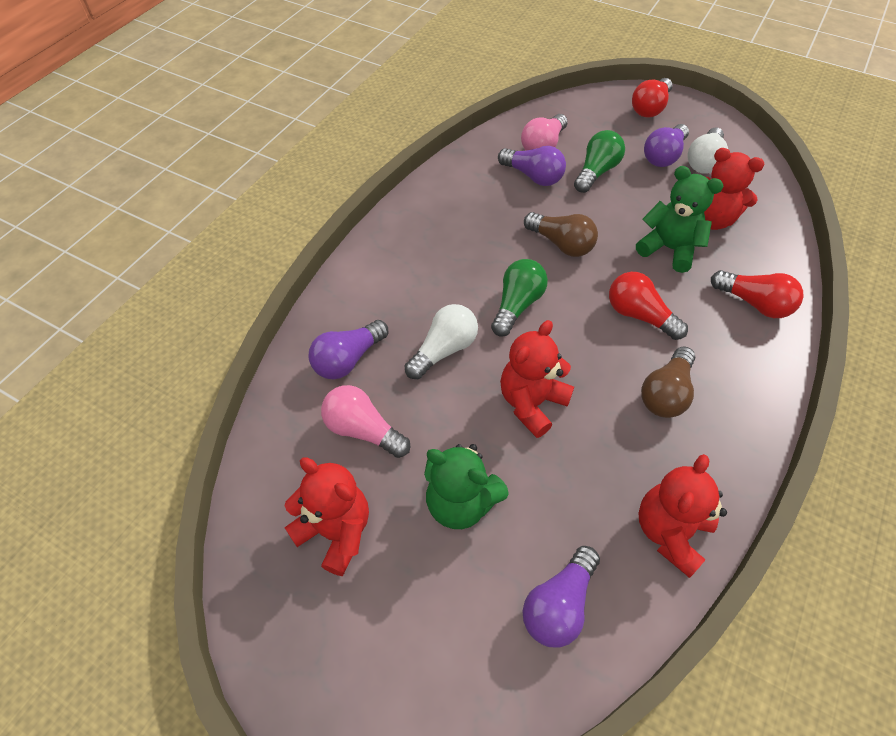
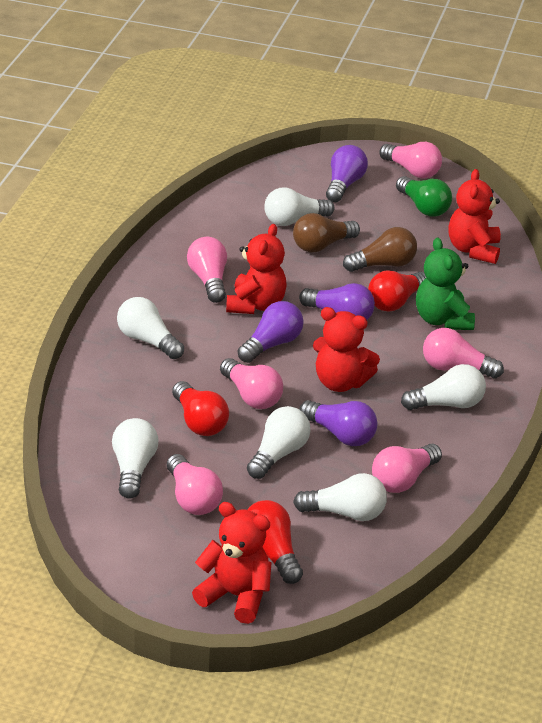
green light bulb: 2 -> 1
green teddy bear: 2 -> 1
pink light bulb: 2 -> 6
white light bulb: 2 -> 6

